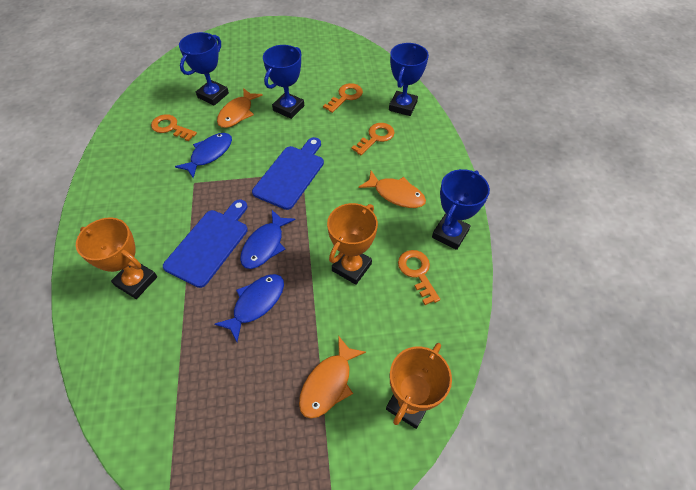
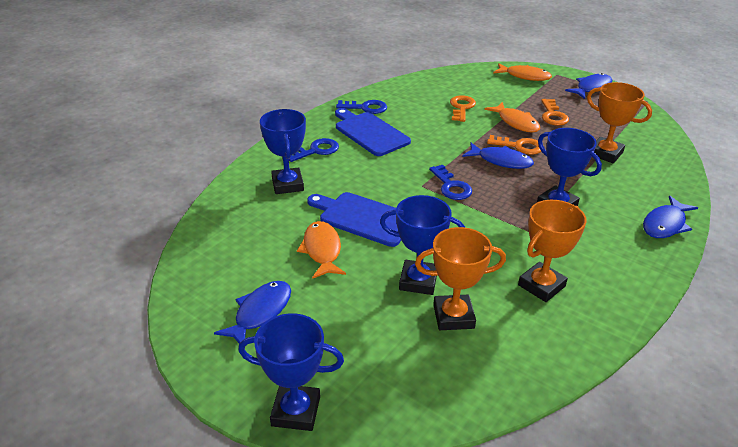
blue fish: 3 -> 4
blue key: 0 -> 3
orange key: 4 -> 3

